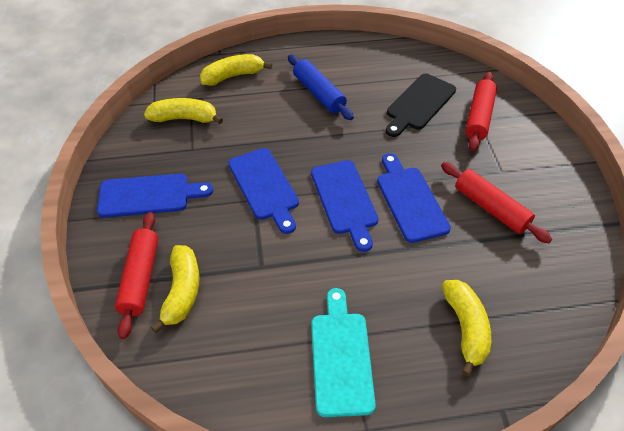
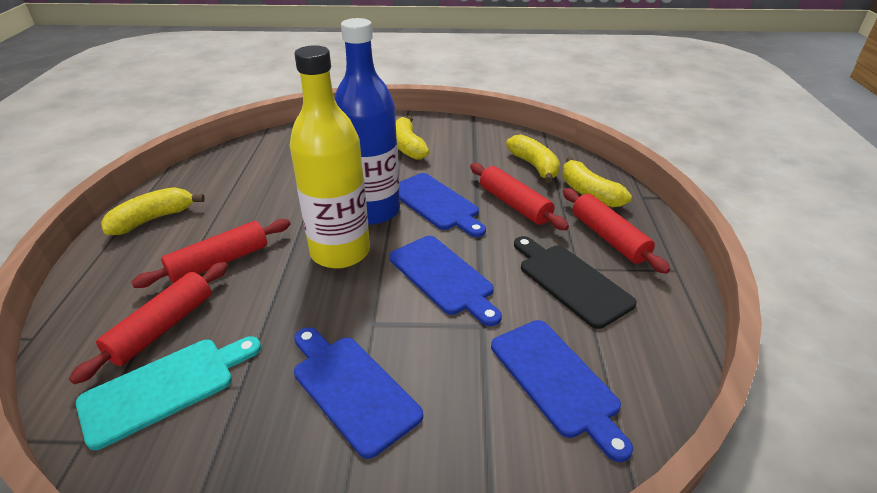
blue bottle: 0 -> 1
blue rolling pin: 1 -> 0
red rolling pin: 3 -> 4
yellow bottle: 0 -> 1

